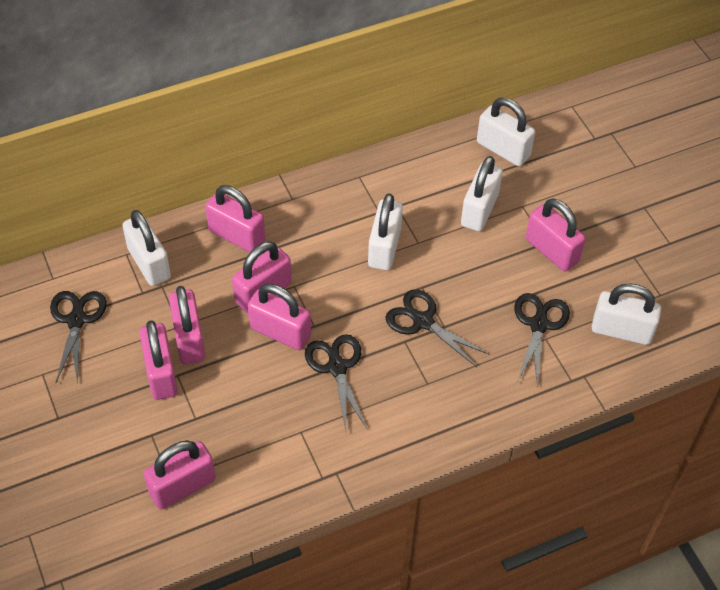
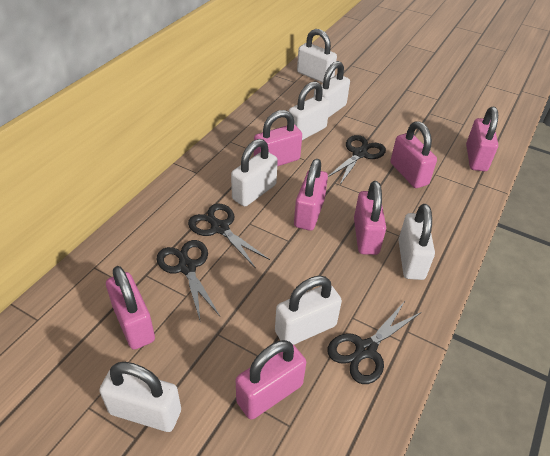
white padlock: 5 -> 7

